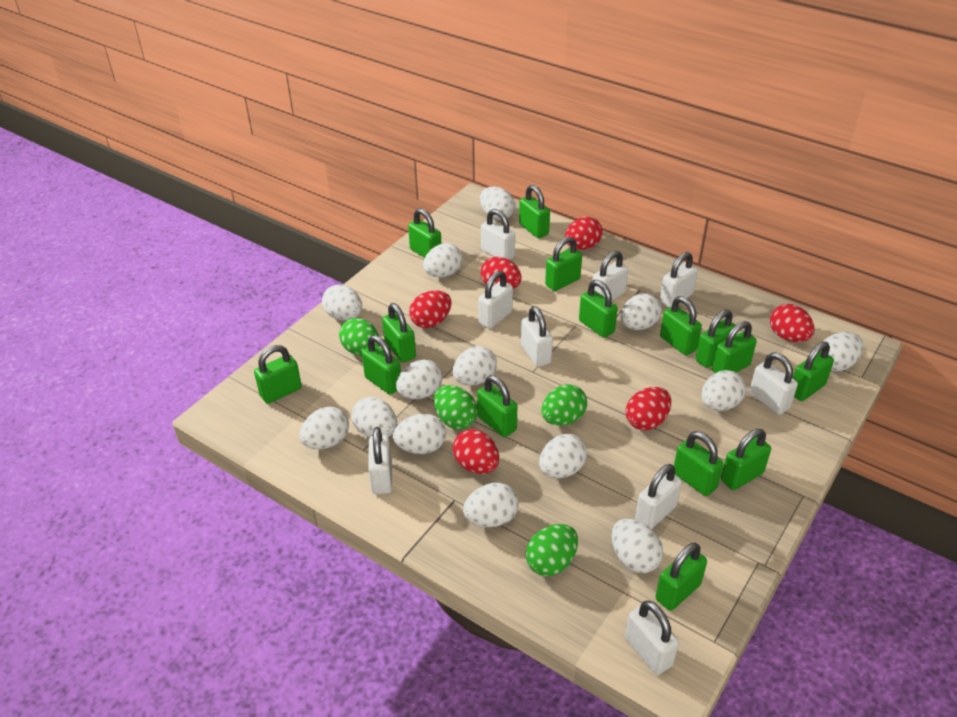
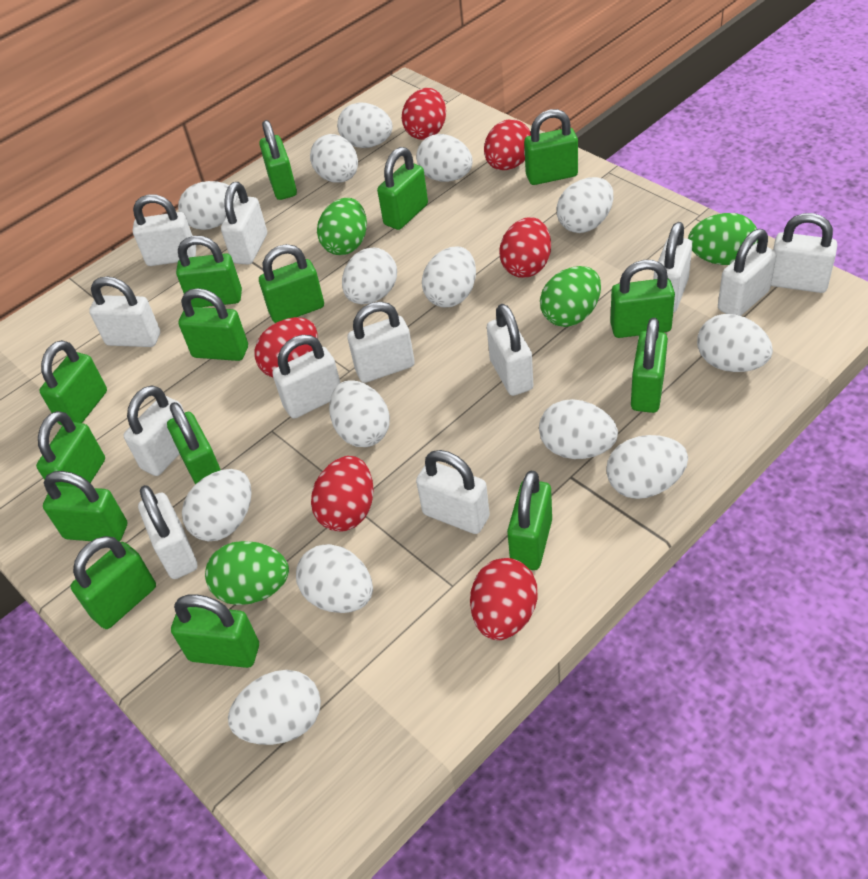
white padlock: 9 -> 12

